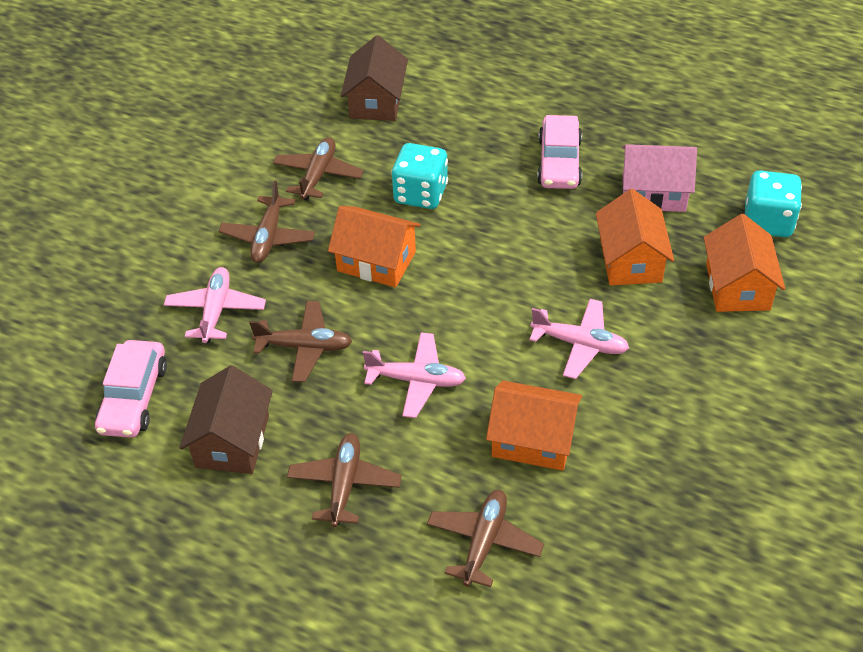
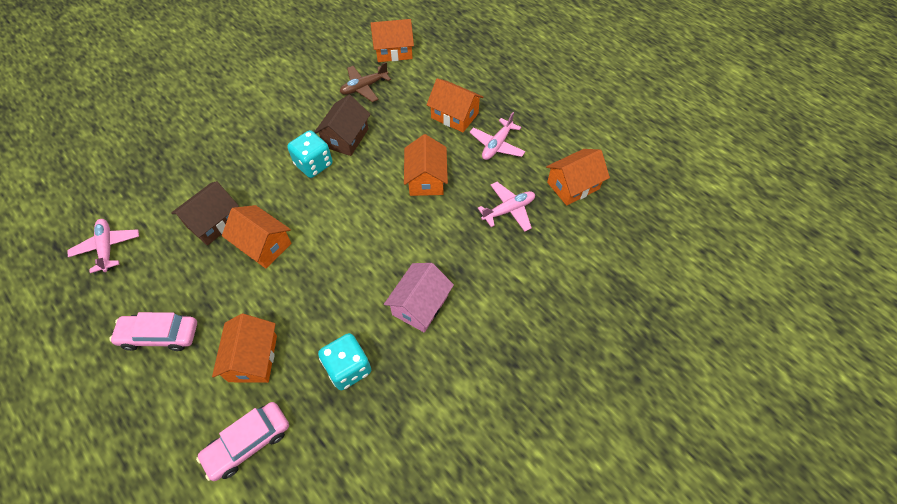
brown plane: 5 -> 1
orange house: 4 -> 6

